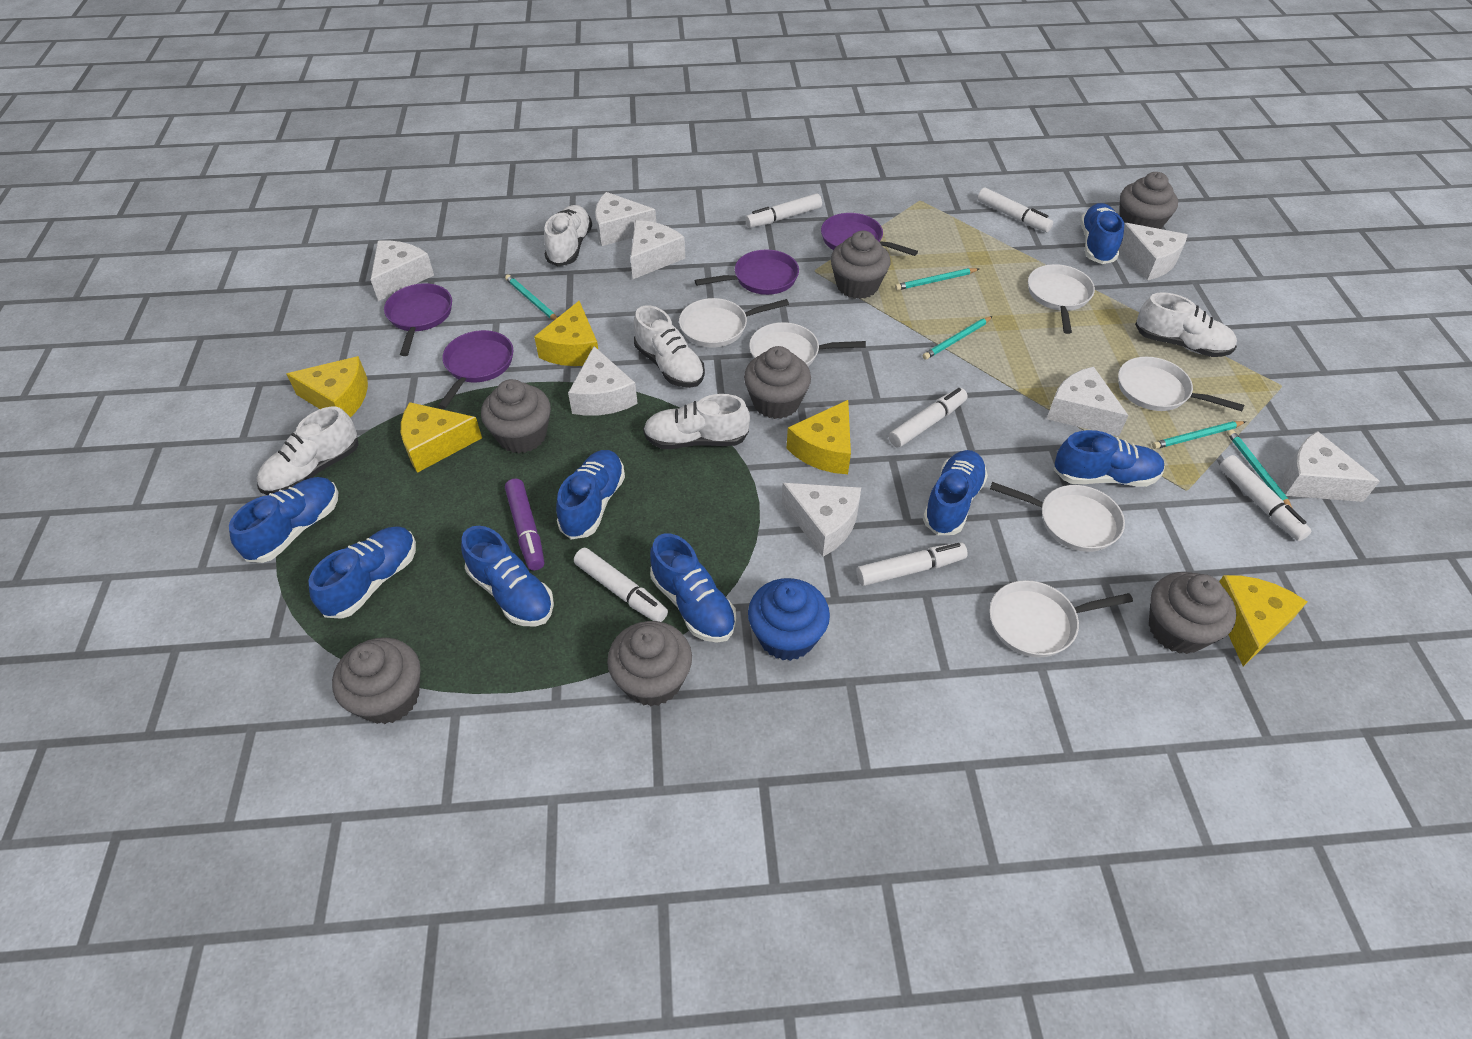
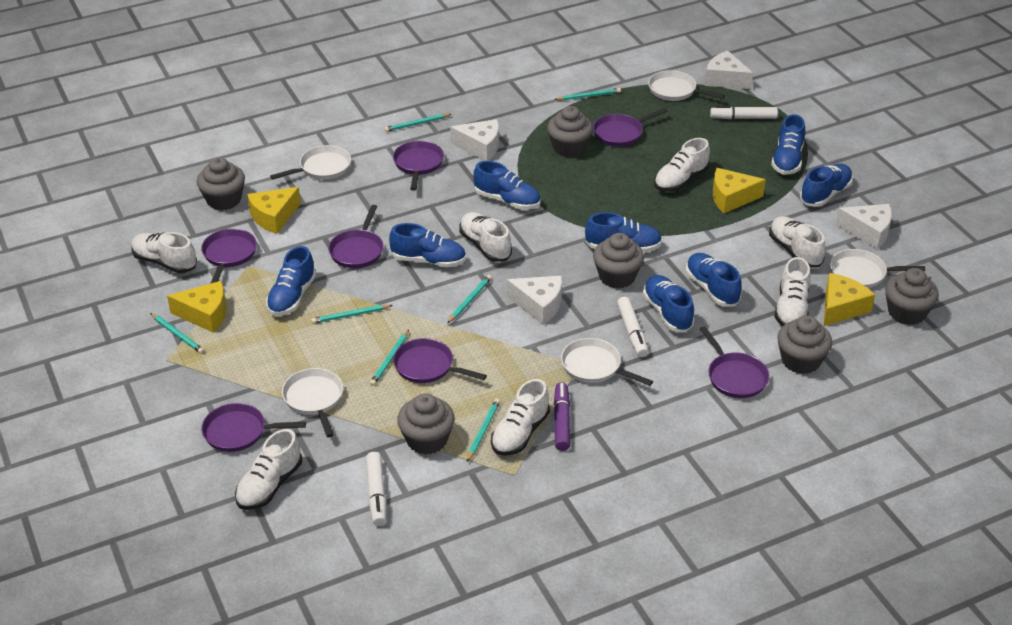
blue cupcake: 1 -> 0
grey cupcake: 7 -> 6
purple pan: 4 -> 7
turquoise pencil: 5 -> 7
white cheese: 8 -> 4
white marker: 6 -> 3
white pan: 6 -> 5
white shoe: 5 -> 7
yellow cheese: 5 -> 4

